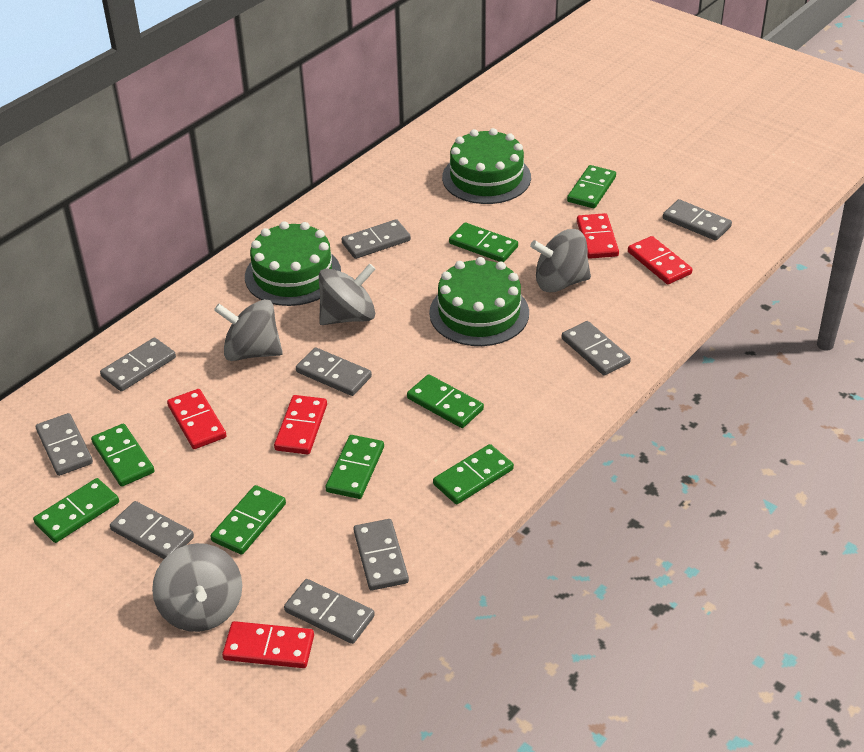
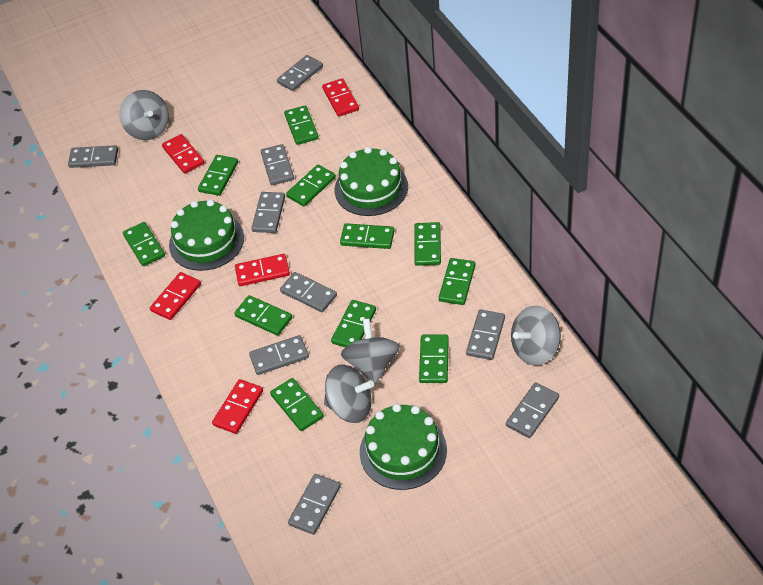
green domino: 8 -> 11

